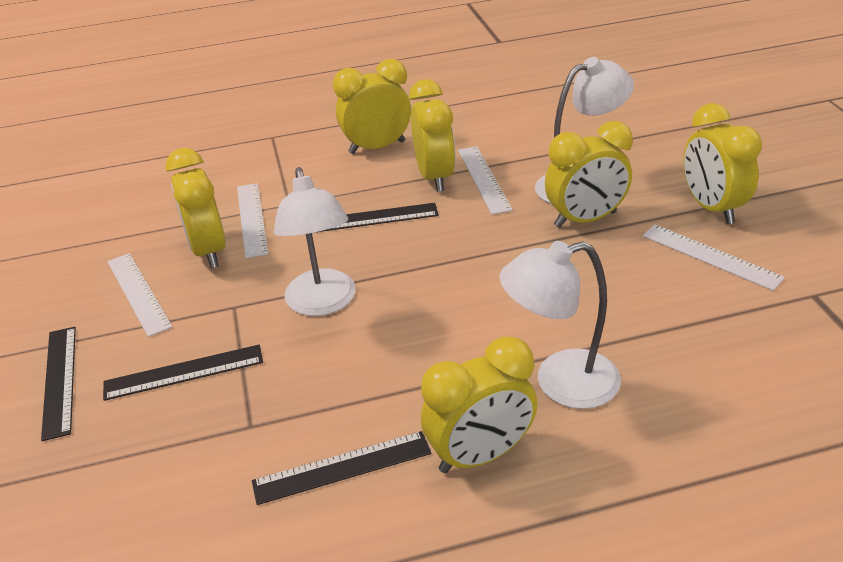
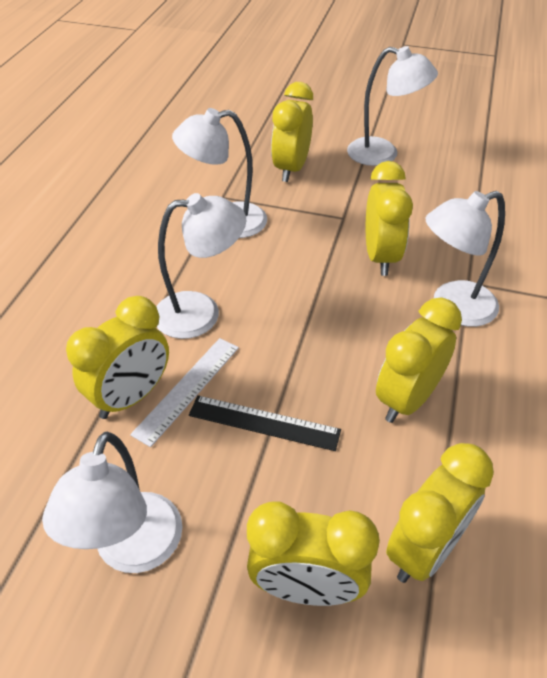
black ruler: 4 -> 1
white lamp: 3 -> 5
white ruler: 4 -> 1

